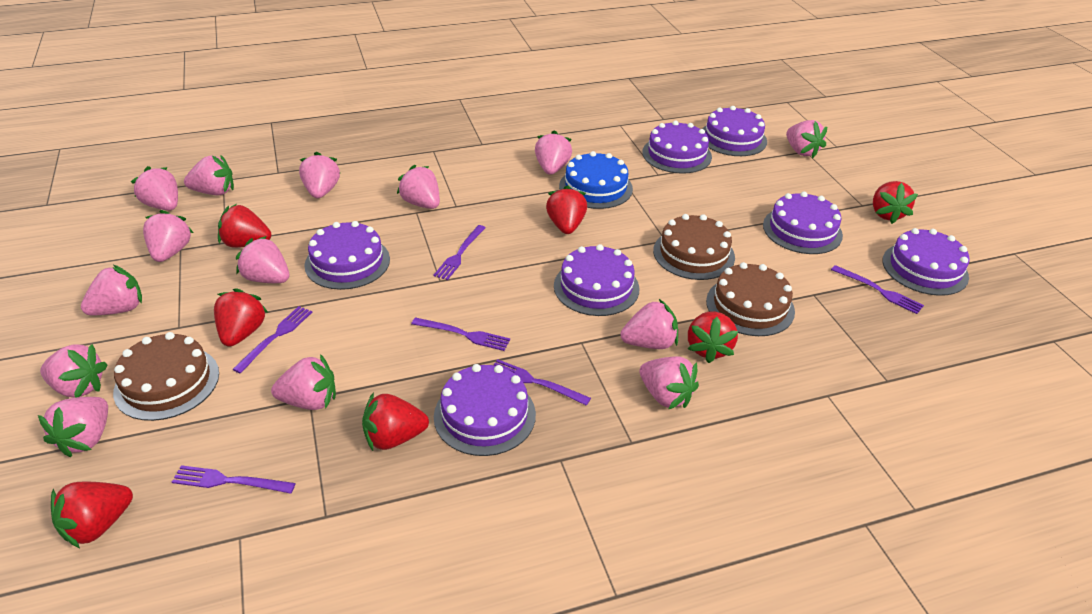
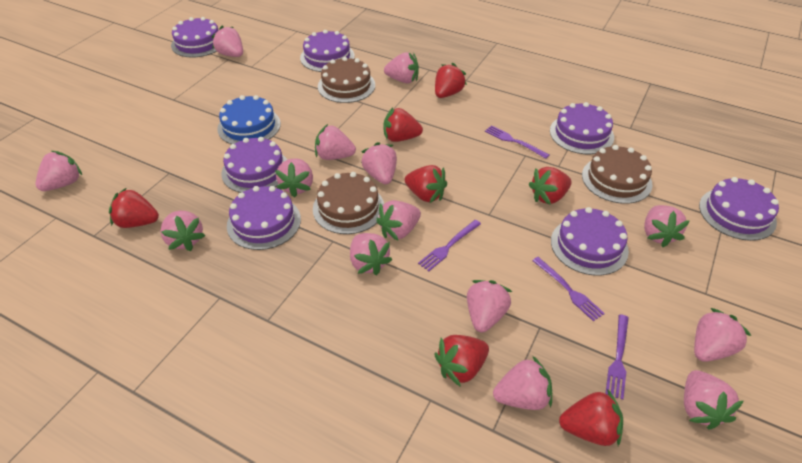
purple fork: 6 -> 4

